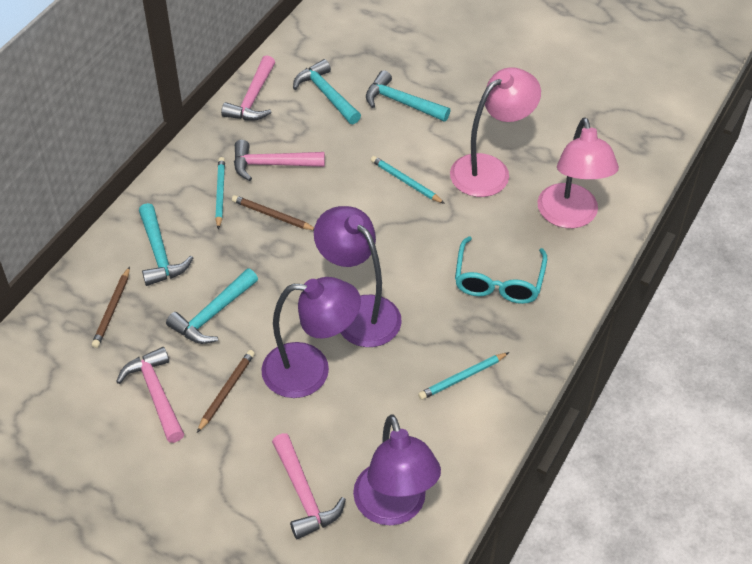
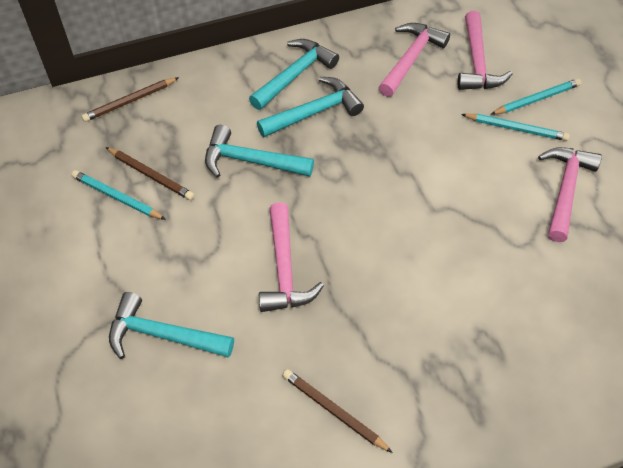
pink lamp: 2 -> 0
purple lamp: 3 -> 0
turquoise glasses: 1 -> 0

